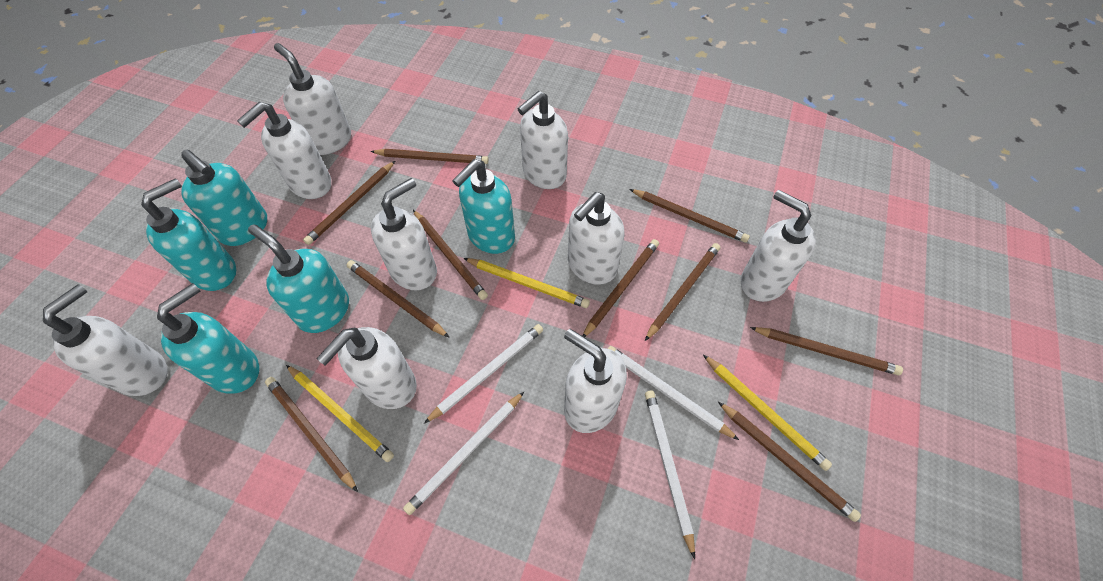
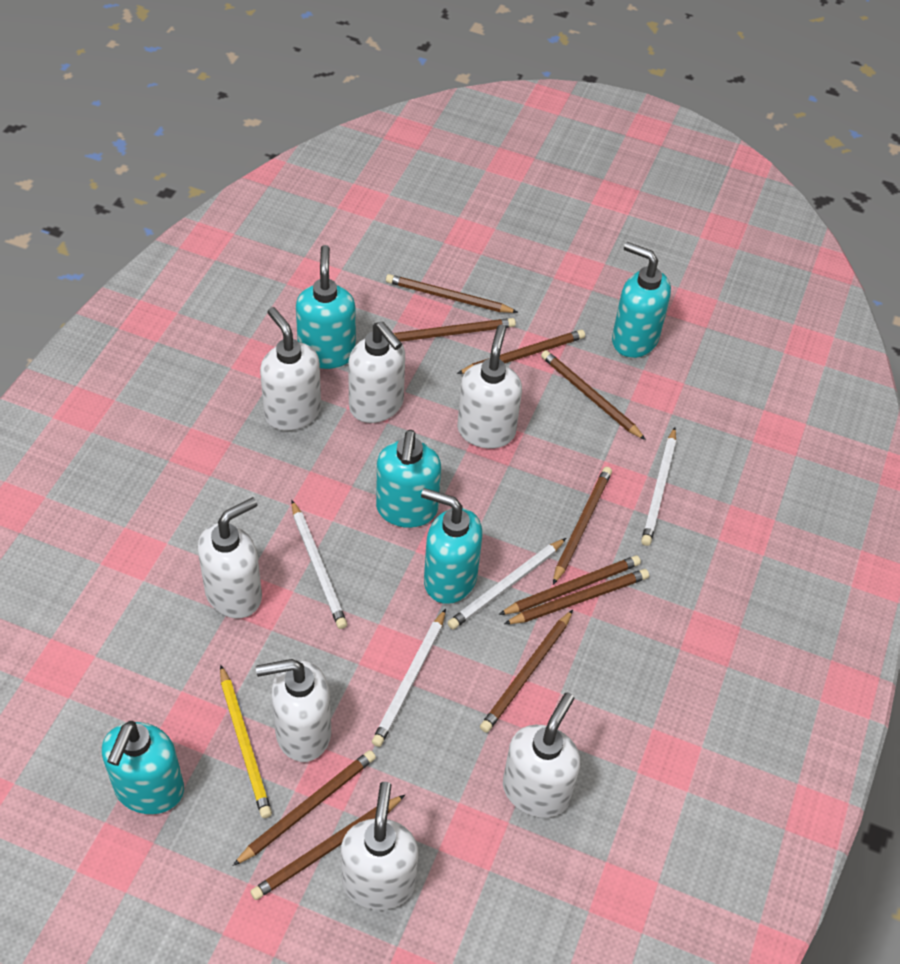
white soap dispenser: 9 -> 7
yellow pencil: 3 -> 1

